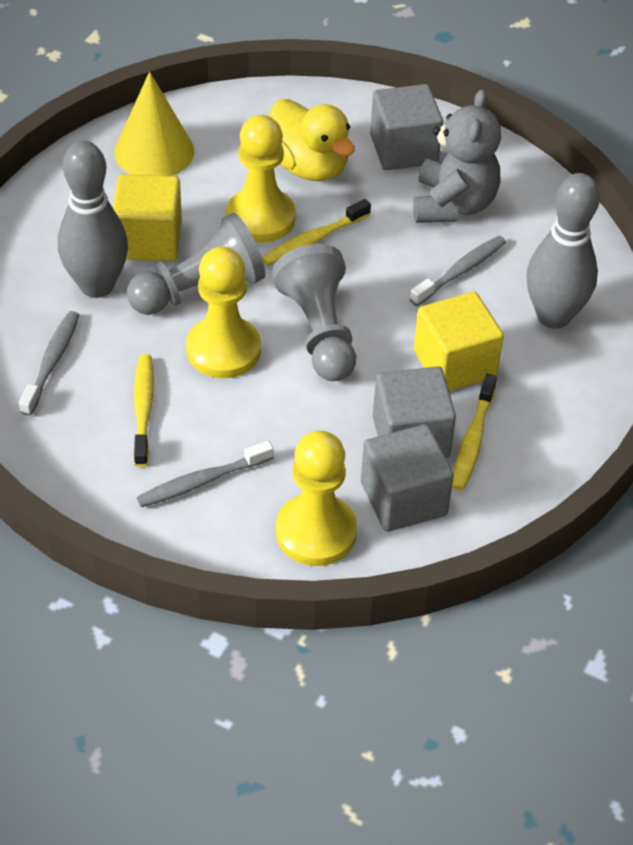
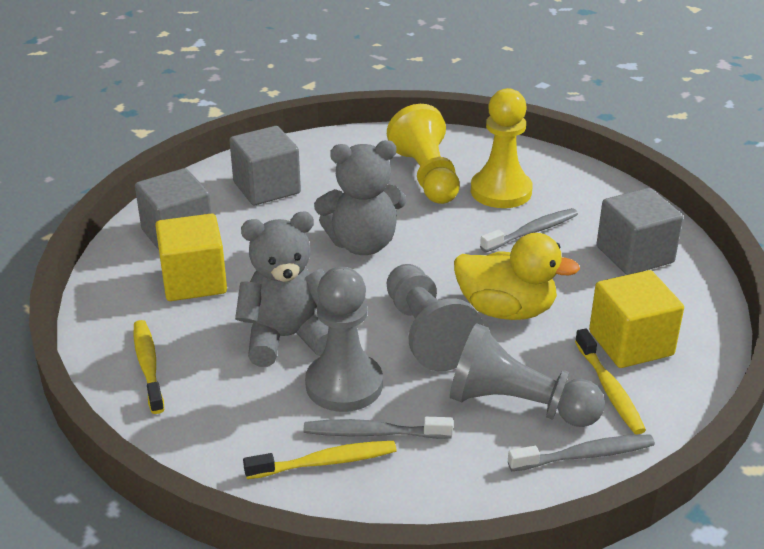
grey bowling pin: 2 -> 0
grey pawn: 2 -> 3
grey teddy bear: 1 -> 2
yellow cone: 1 -> 0
yellow pawn: 3 -> 2

